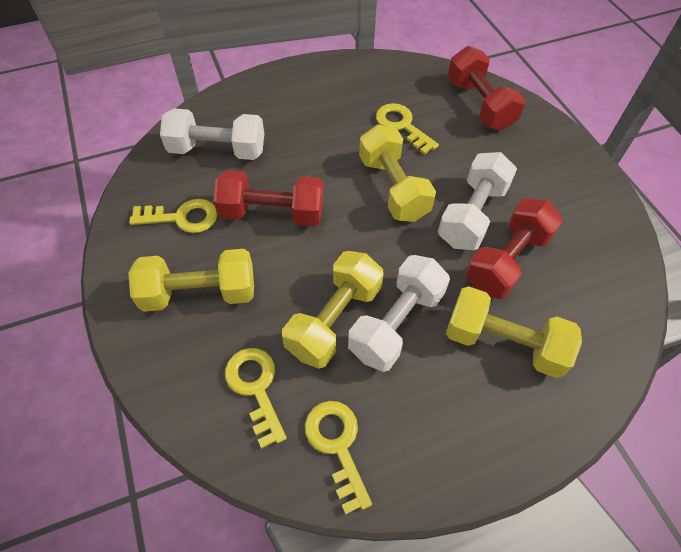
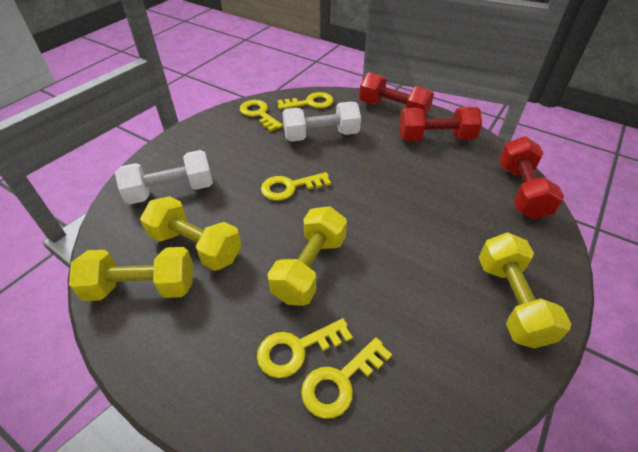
white dumbbell: 3 -> 2
yellow key: 4 -> 5

